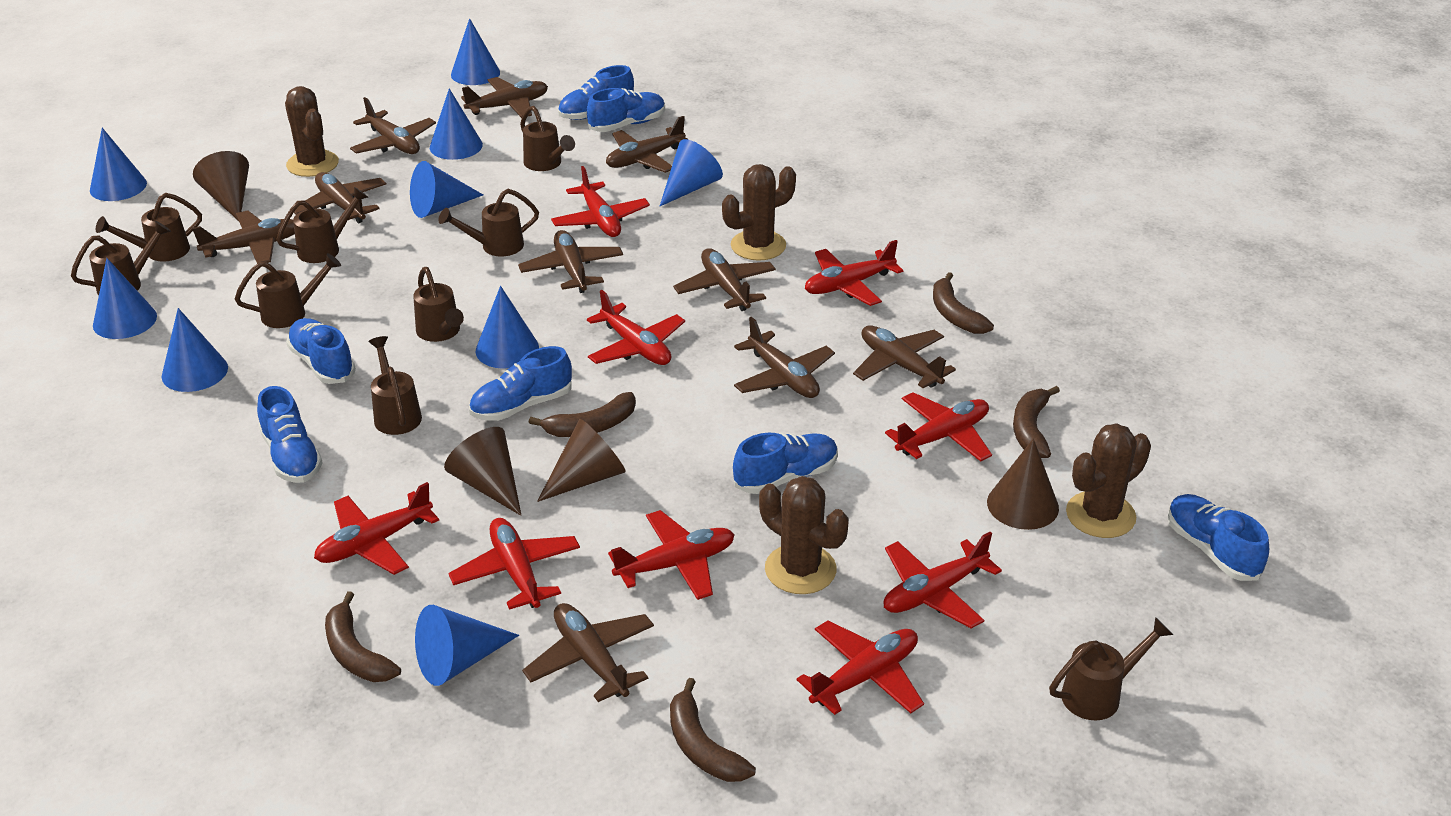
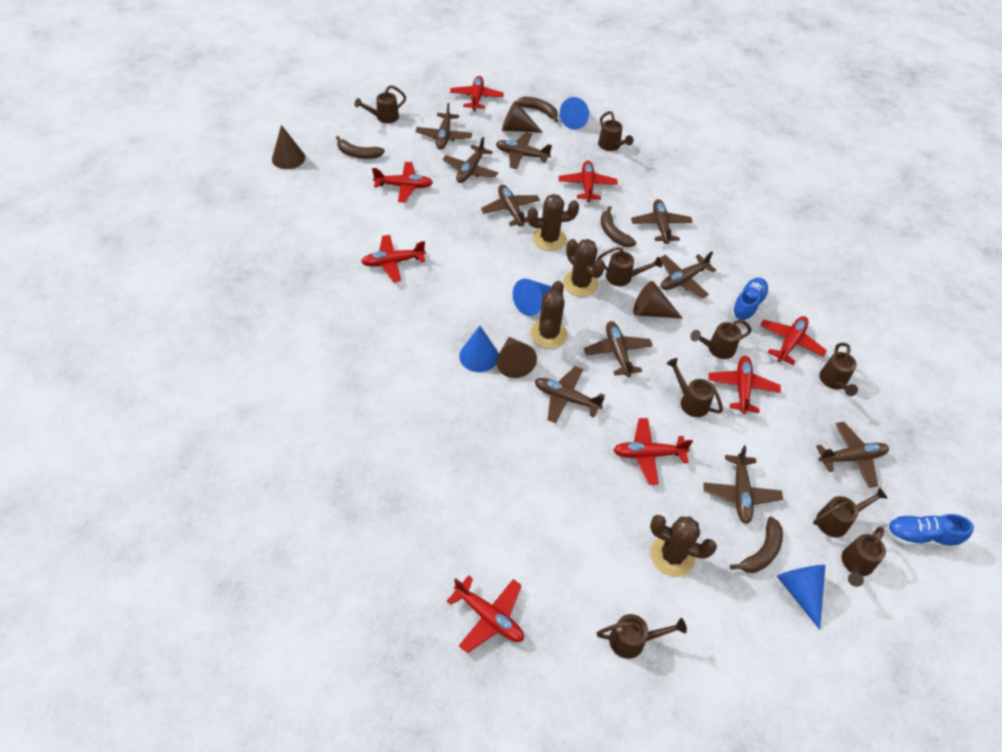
blue cone: 9 -> 4
blue shoe: 7 -> 2
brown banana: 5 -> 4
red plane: 9 -> 8

